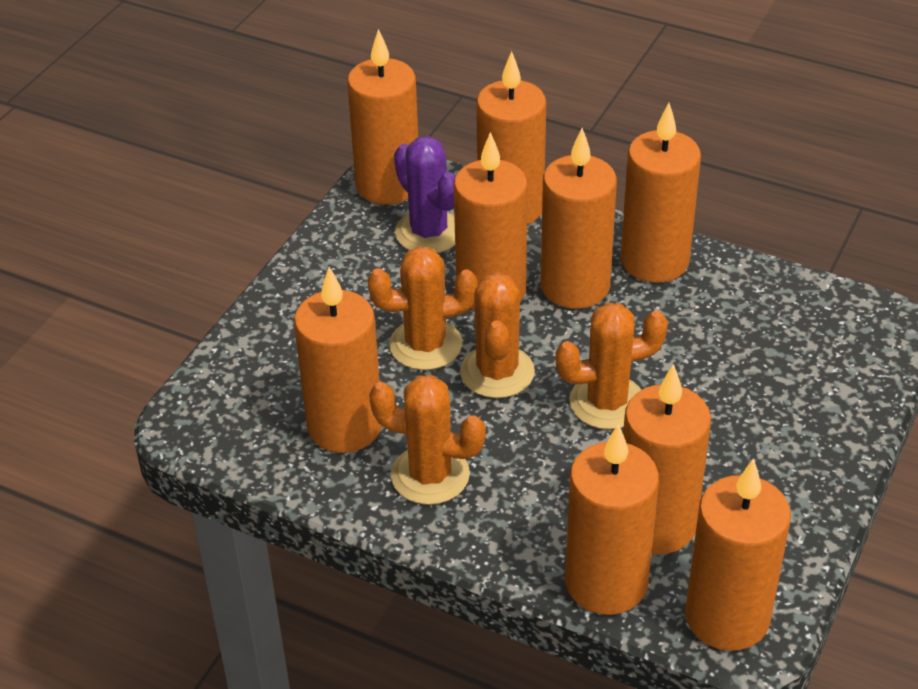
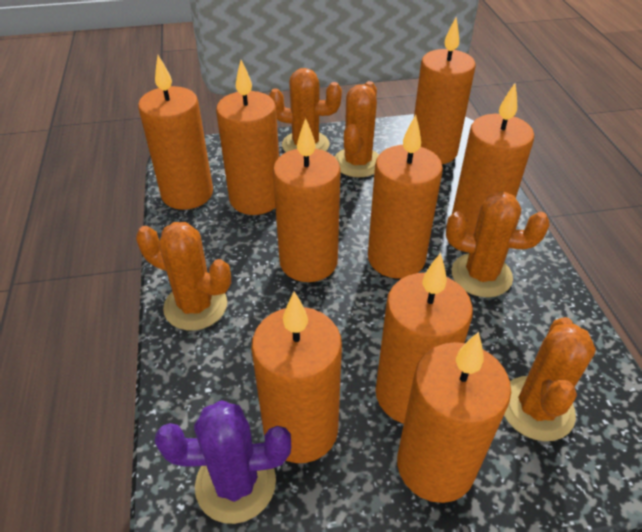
orange cactus: 4 -> 5

